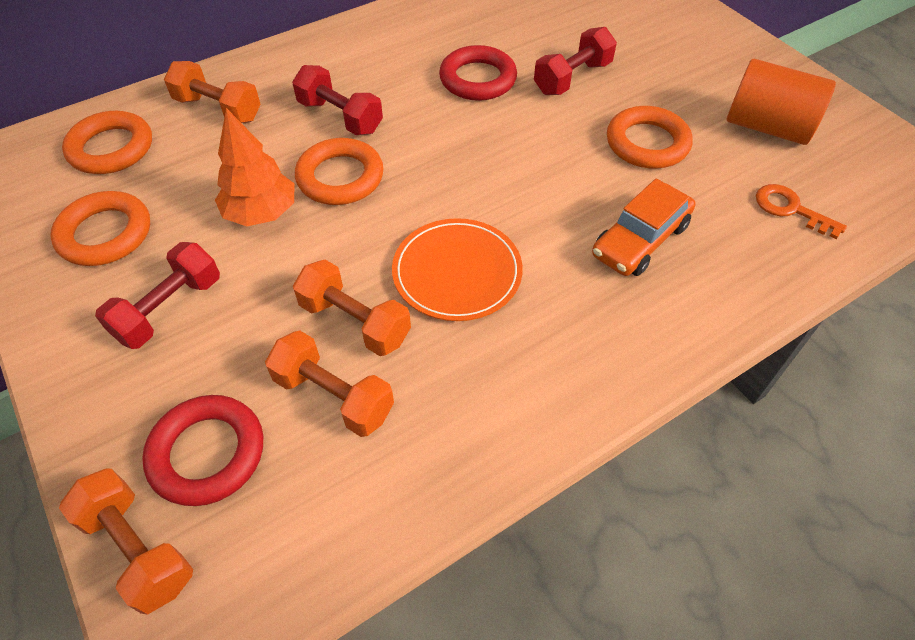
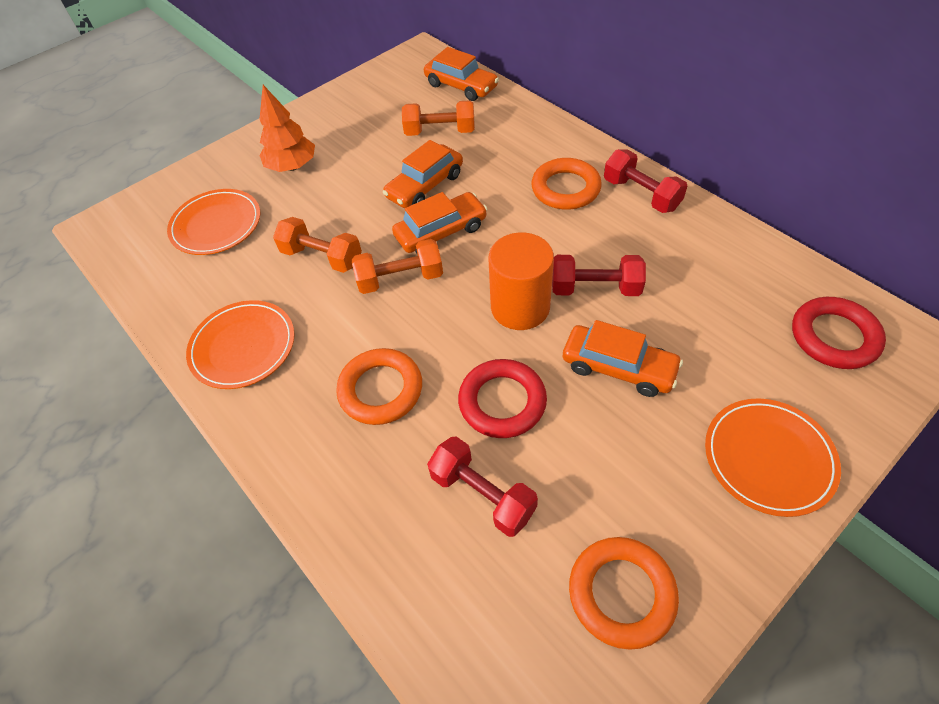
orange car: 1 -> 4
orange dumbbell: 4 -> 3
orange key: 1 -> 0
orange plate: 1 -> 3
orange ring: 4 -> 3

